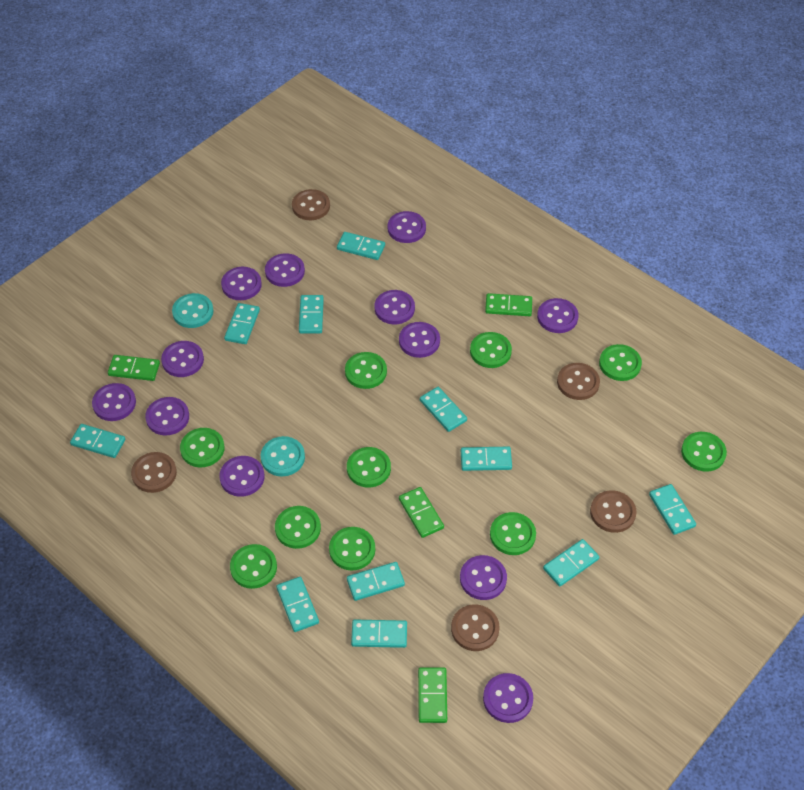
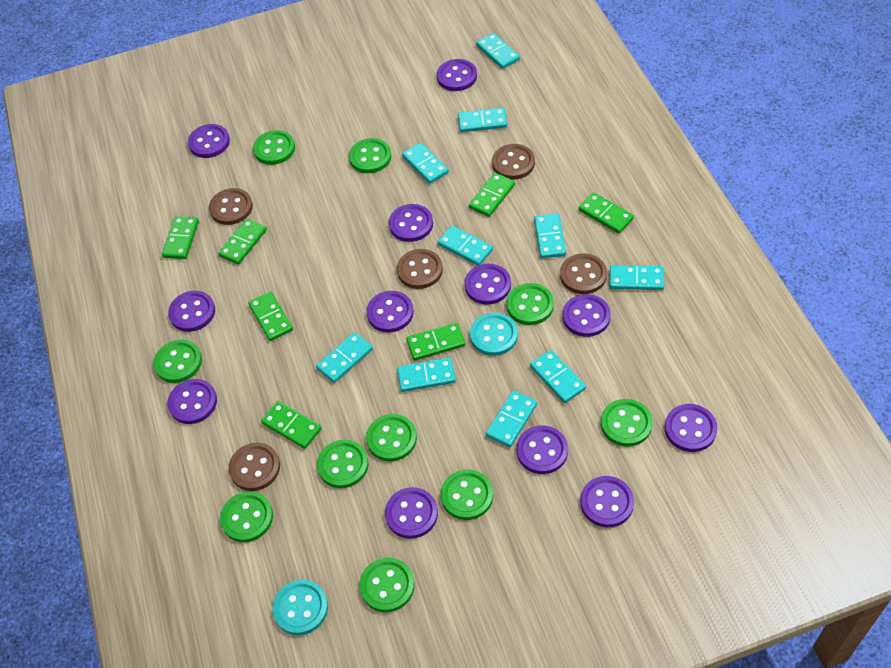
green domino: 4 -> 7
turquoise domino: 11 -> 10

